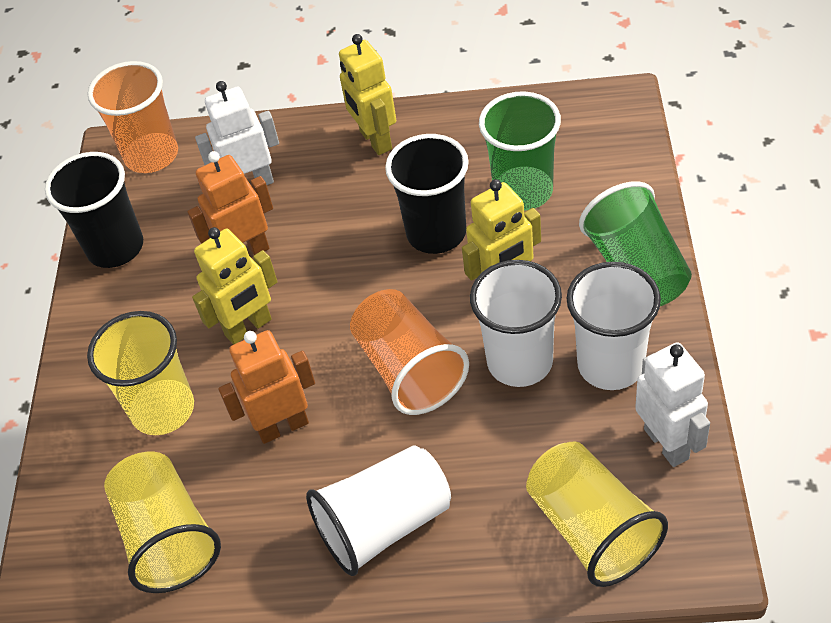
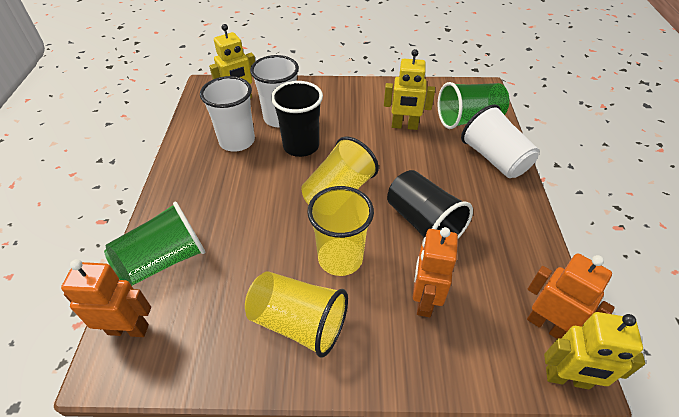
orange cup: 2 -> 0
orange robot: 2 -> 3
white robot: 2 -> 0

